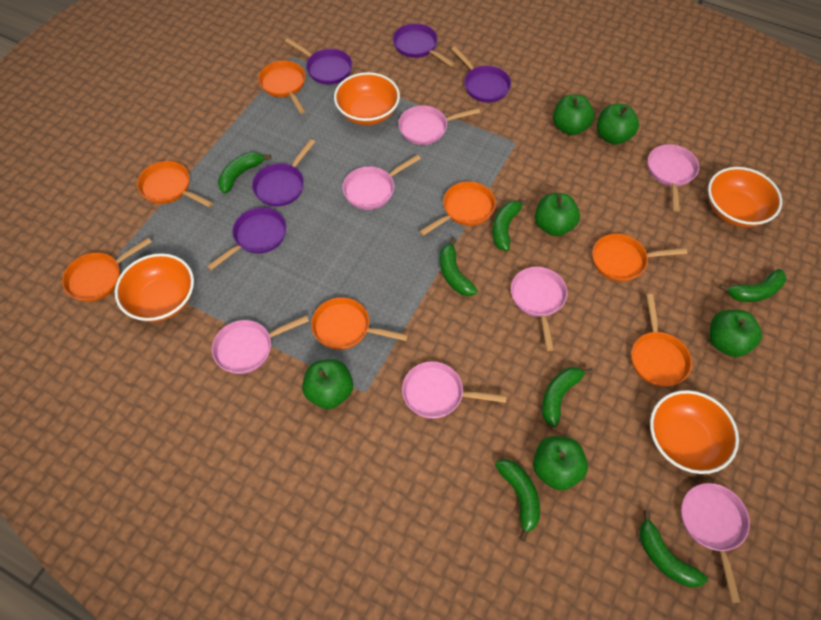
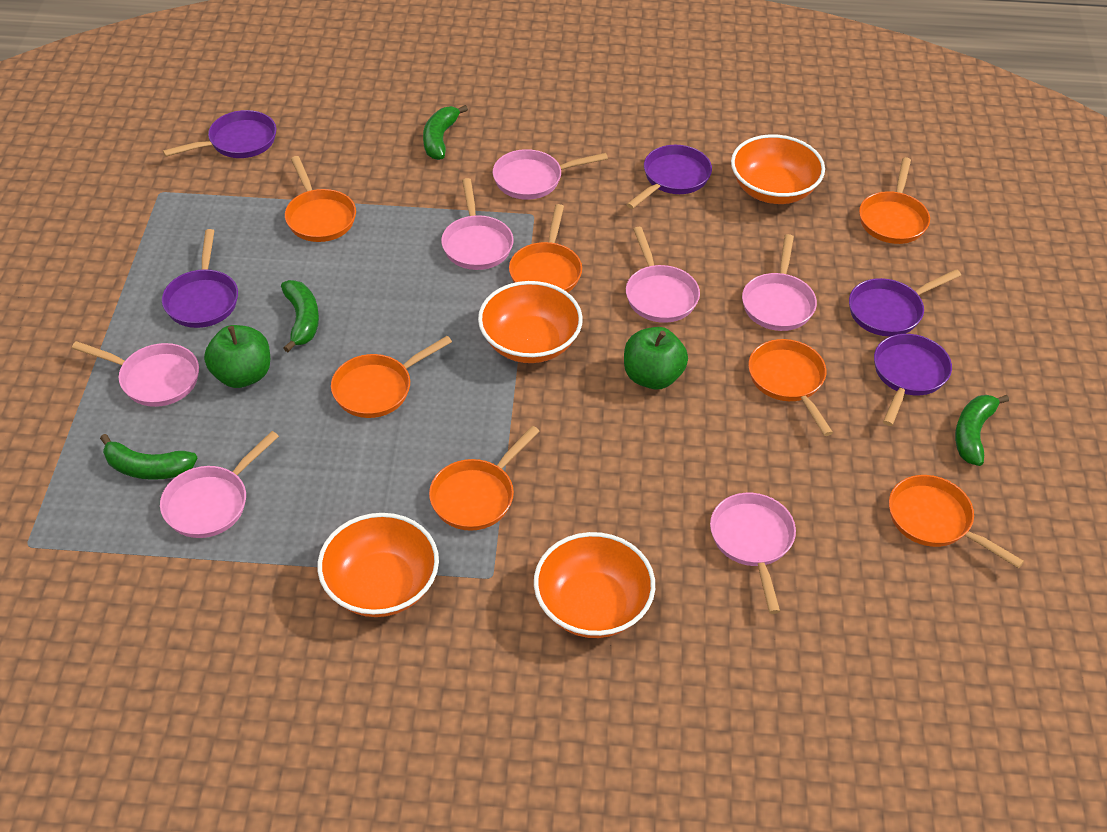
green apple: 6 -> 2
green banana: 7 -> 4

